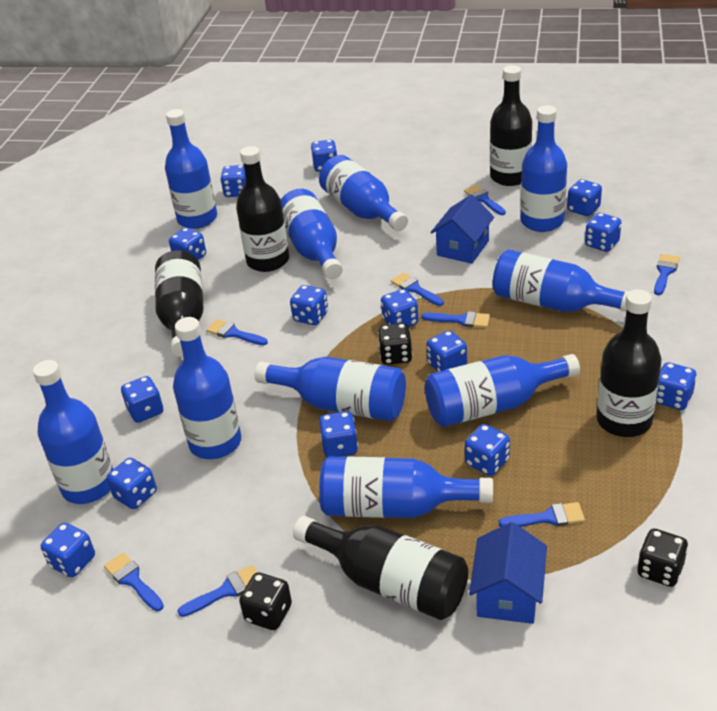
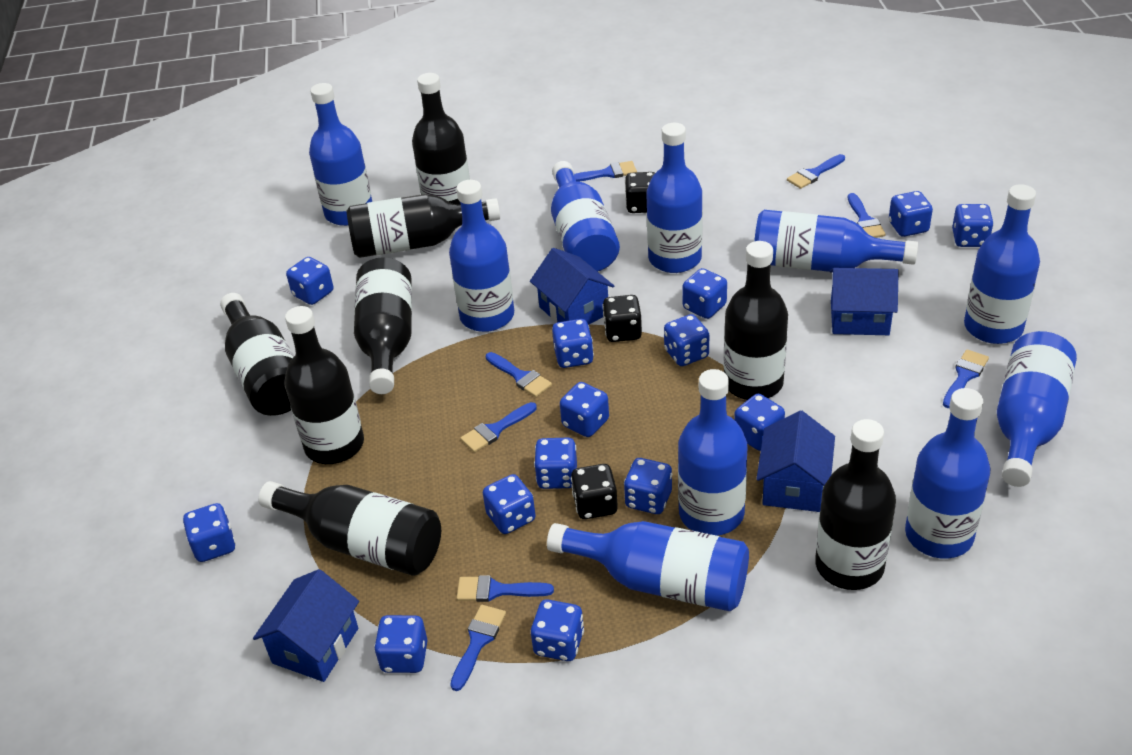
black bottle: 5 -> 8
blue house: 2 -> 4

